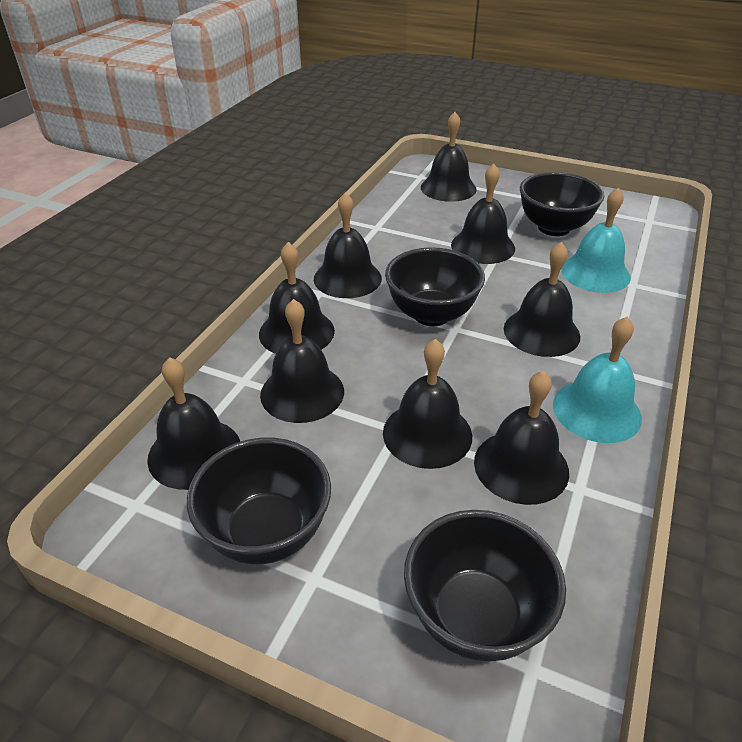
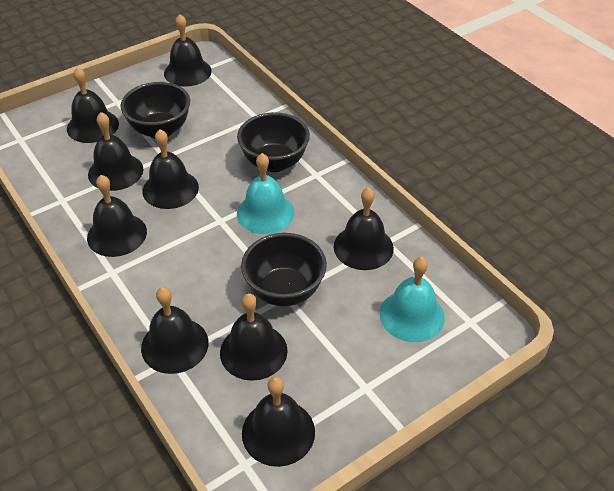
black bowl: 4 -> 3

